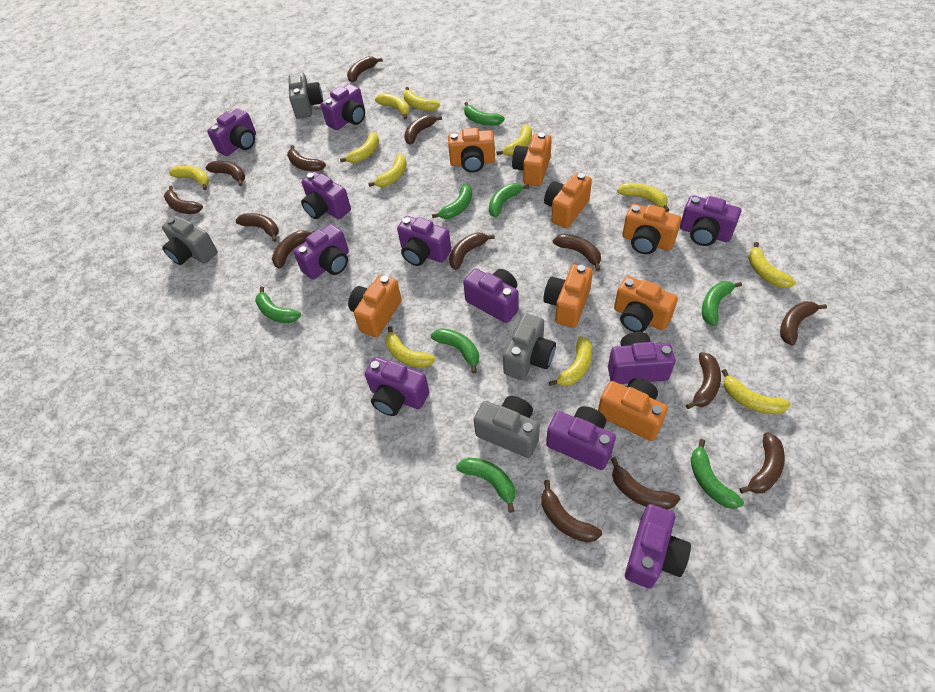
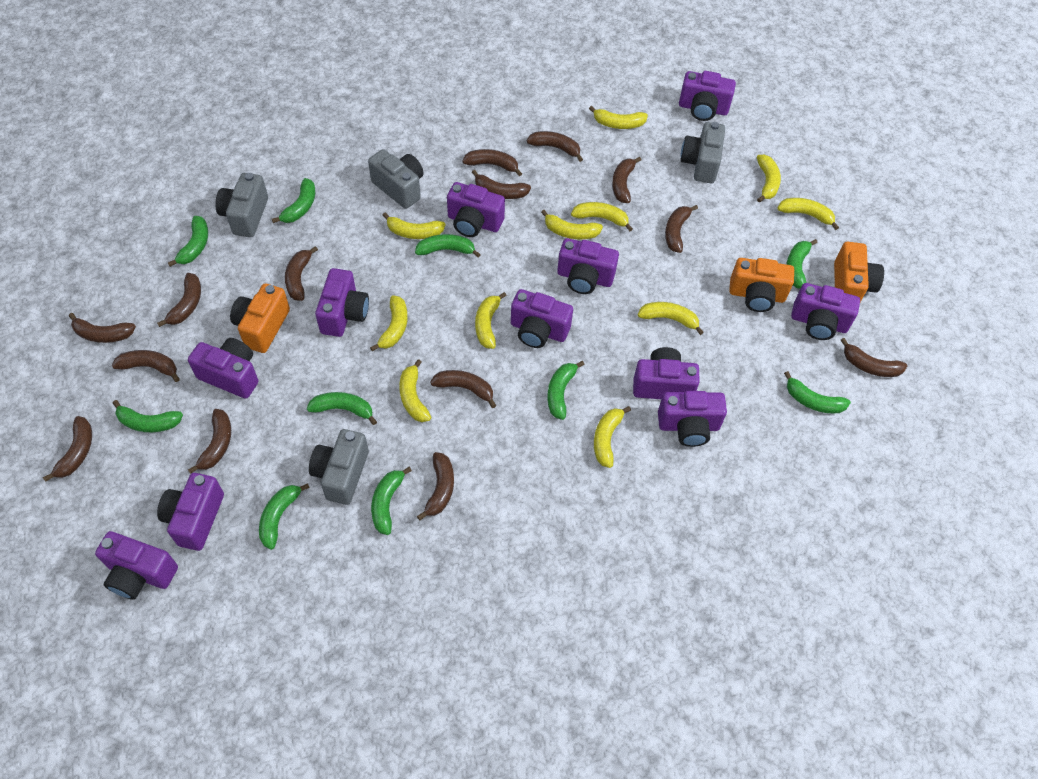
green banana: 8 -> 10
orange camera: 8 -> 3

